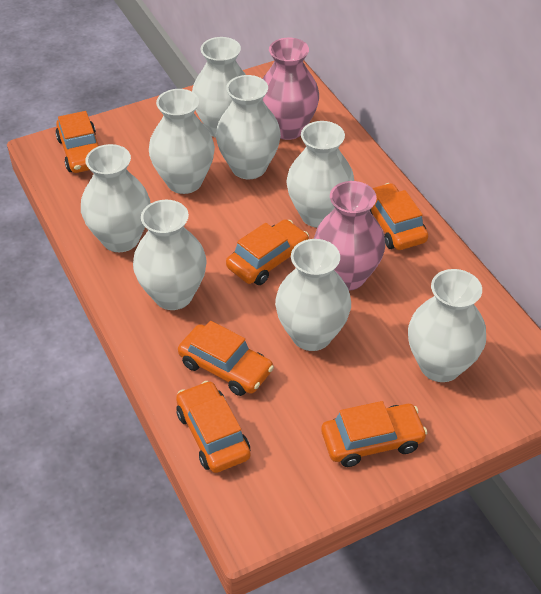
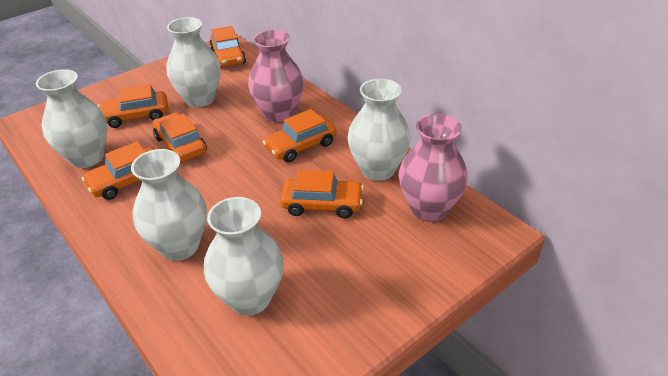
white vase: 8 -> 5

